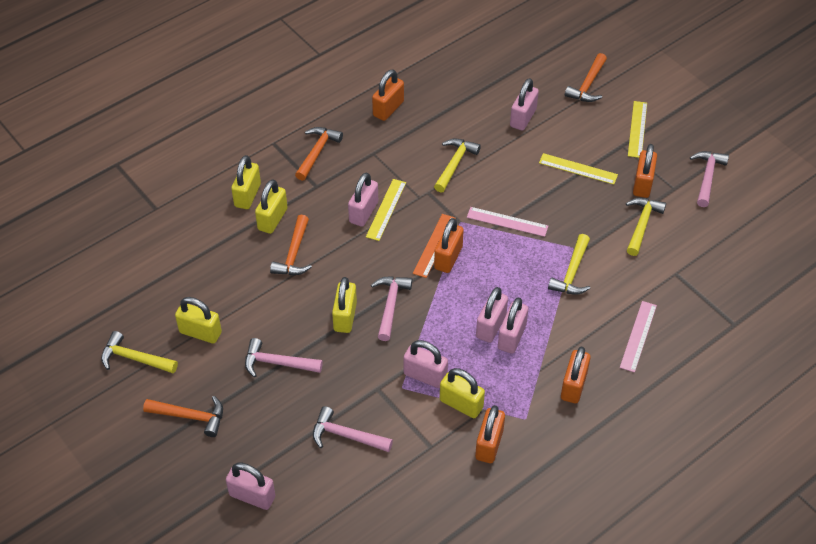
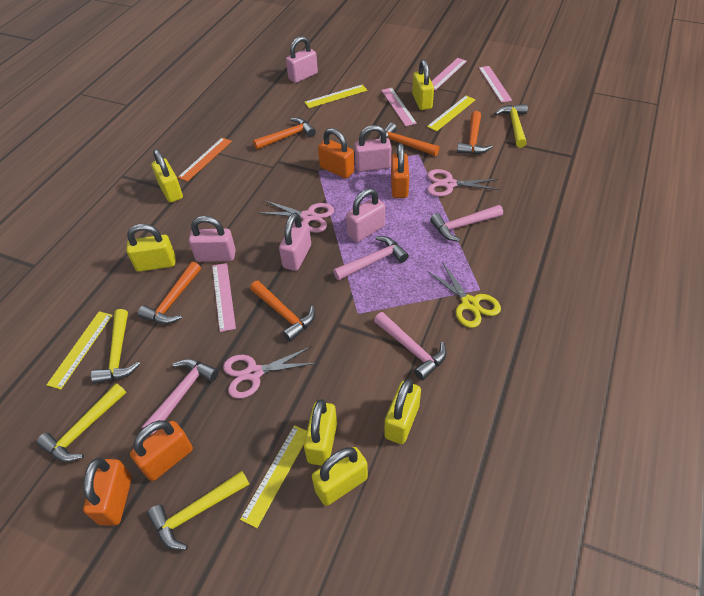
orange hammer: 4 -> 5
orange padlock: 5 -> 4
pink padlock: 6 -> 5
pink ruler: 2 -> 4
pink scissors: 0 -> 3
yellow padlock: 5 -> 6
yellow ruler: 3 -> 4
yellow scissors: 0 -> 1

